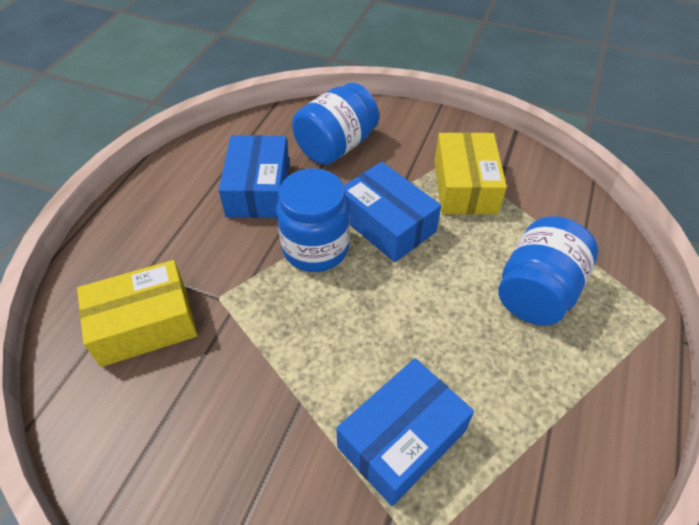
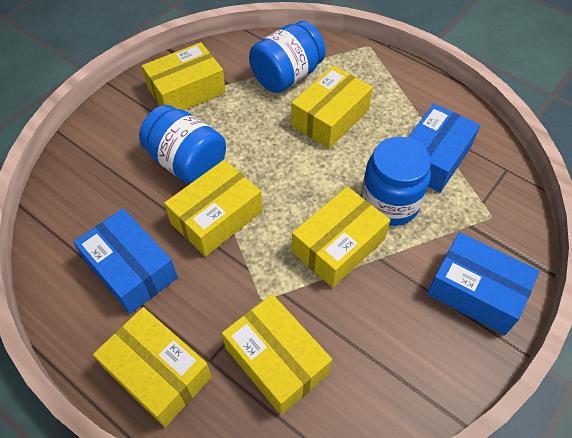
yellow box: 2 -> 6

